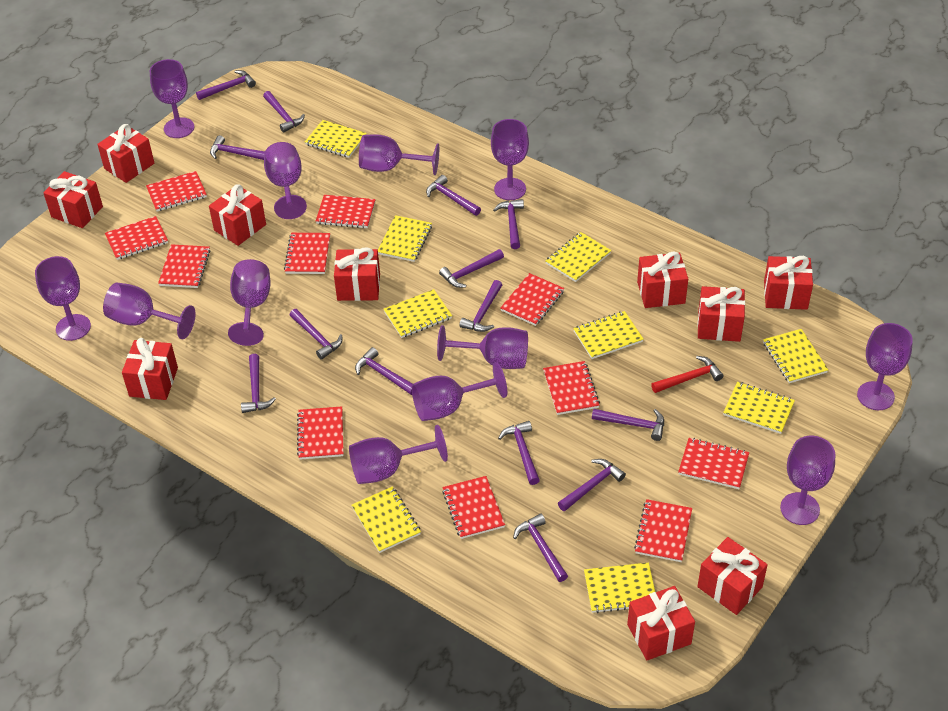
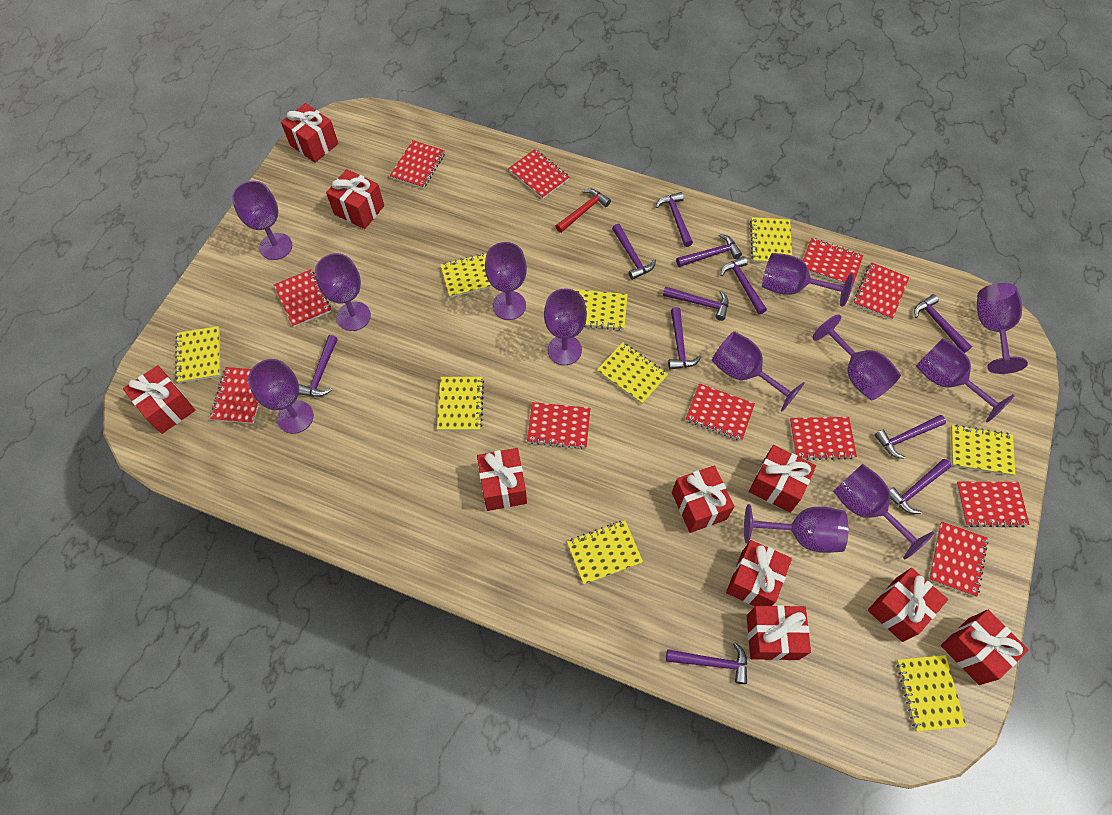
purple hammer: 14 -> 11

